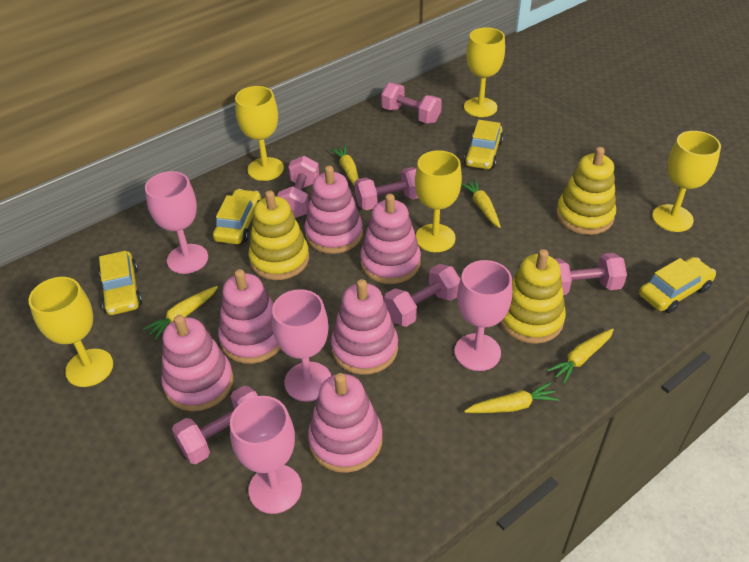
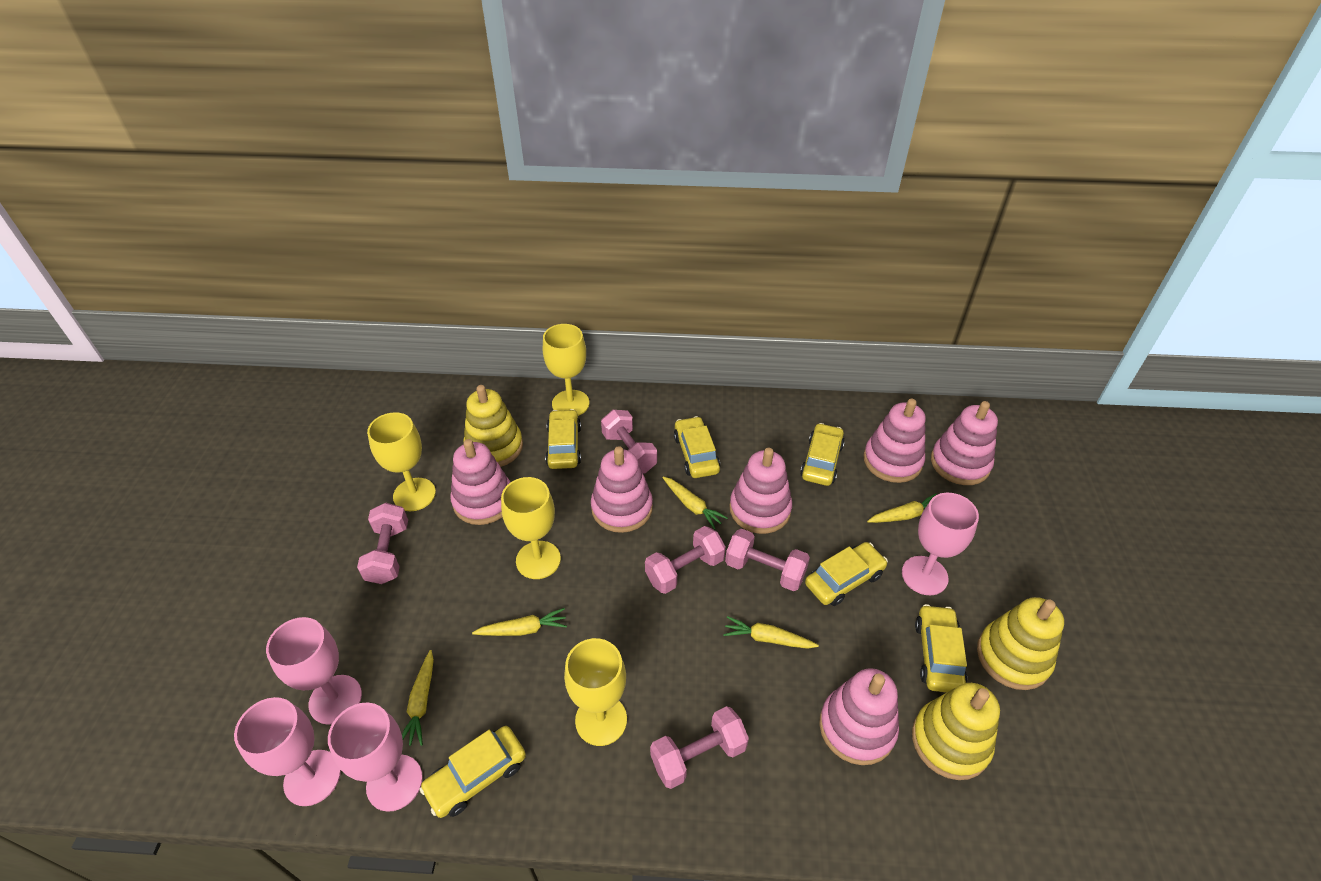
pink dumbbell: 6 -> 5
yellow car: 4 -> 6
yellow goblet: 5 -> 4

